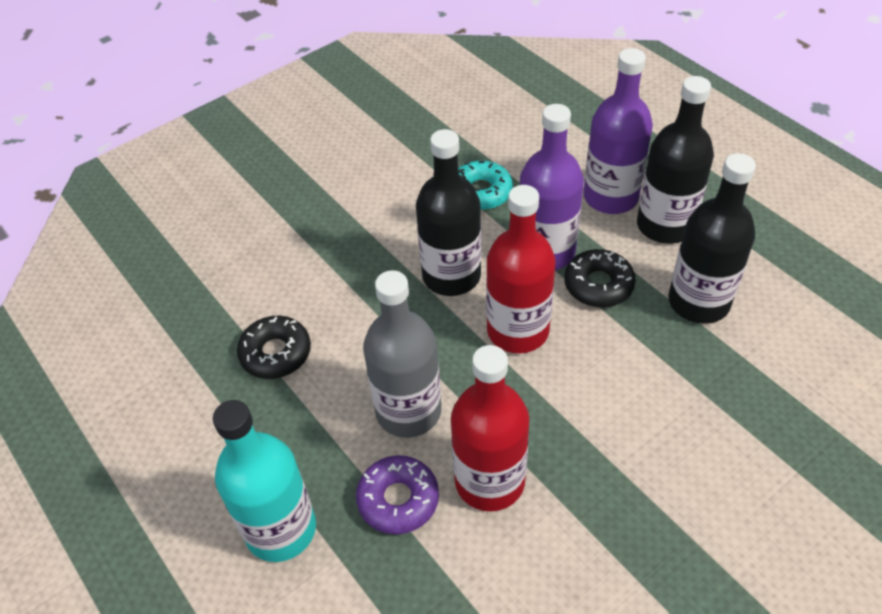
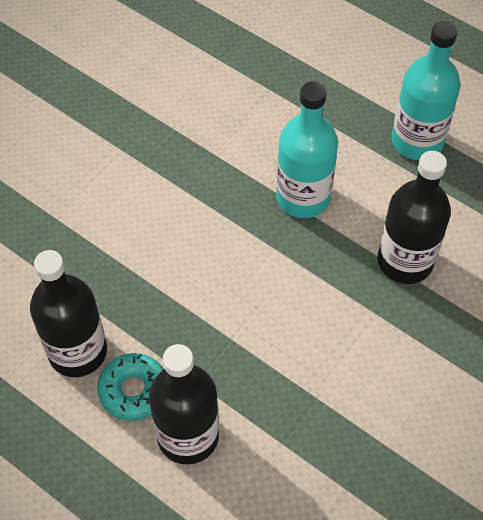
black donut: 2 -> 0
grey bottle: 1 -> 0
purple bottle: 2 -> 0
purple donut: 1 -> 0
red bottle: 2 -> 0
turquoise bottle: 1 -> 2

